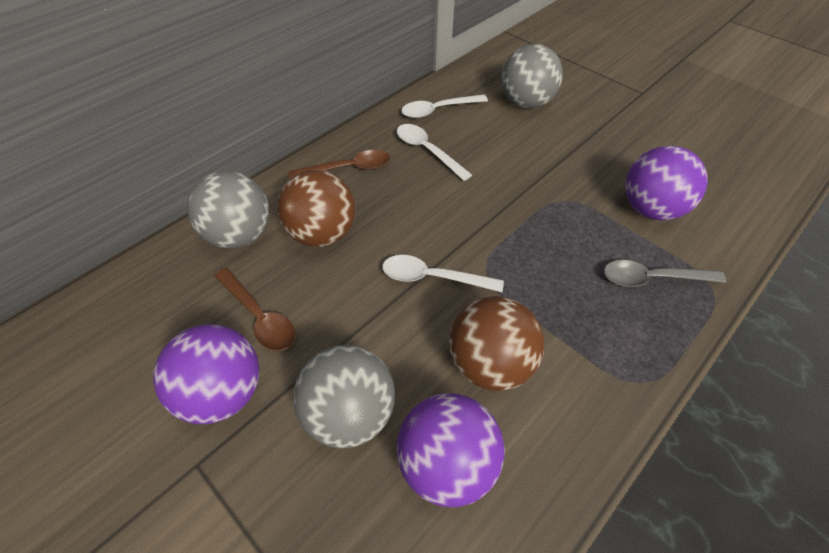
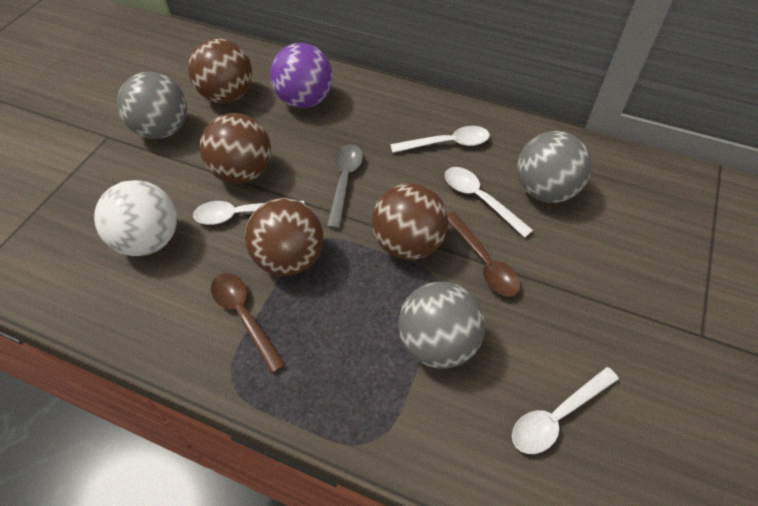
brown ball: 2 -> 4
purple ball: 3 -> 1
white ball: 0 -> 1
white spoon: 3 -> 4

